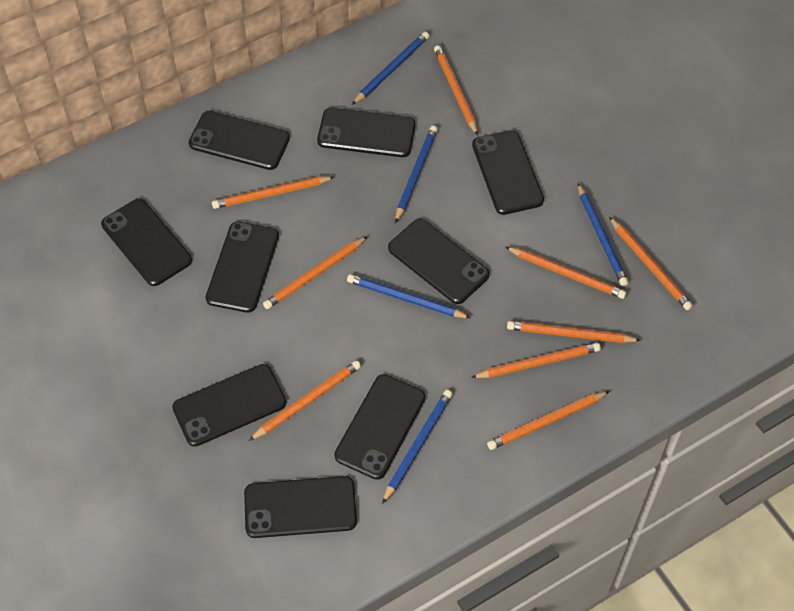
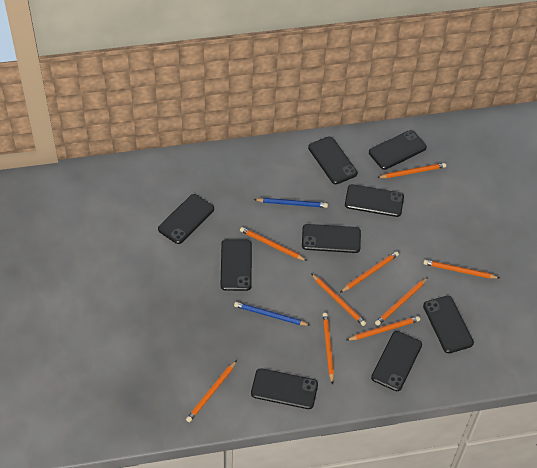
blue pencil: 5 -> 2

